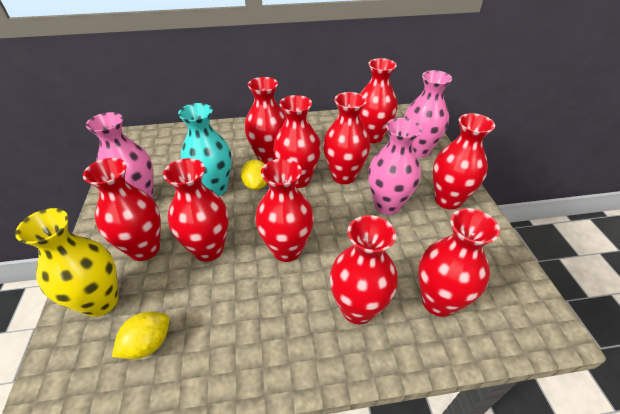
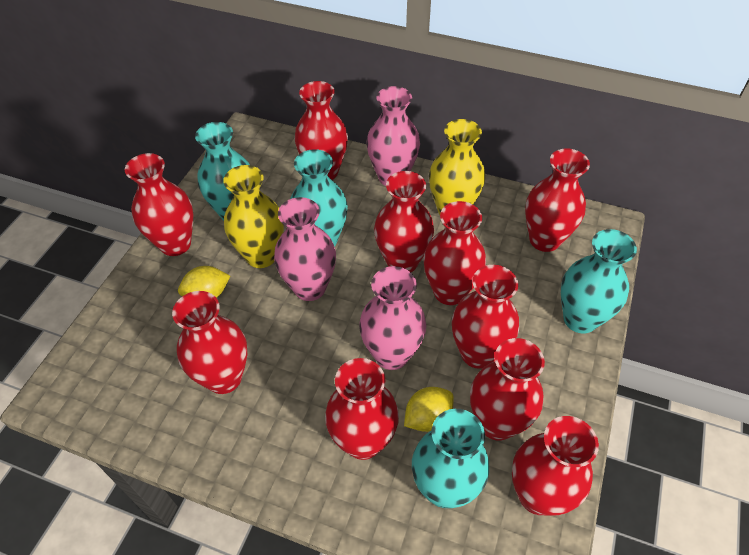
turquoise vase: 1 -> 4
yellow vase: 1 -> 2

